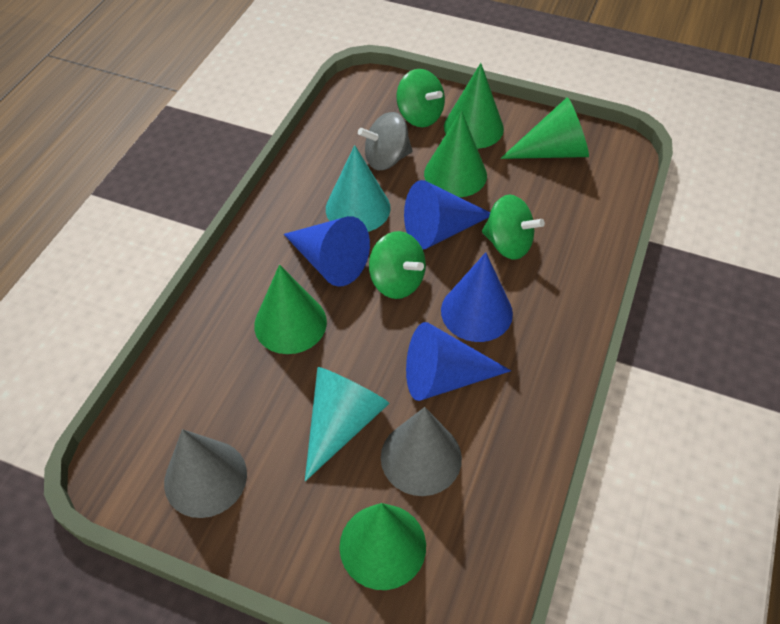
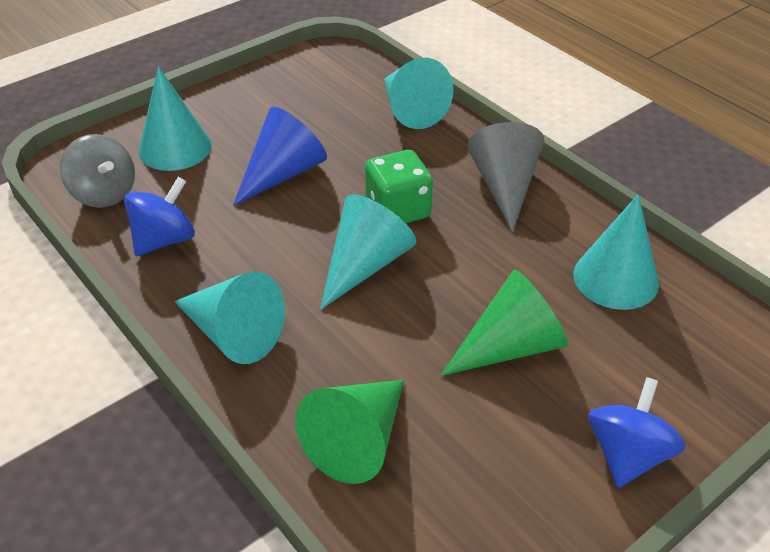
blue cone: 4 -> 1
blue spinning top: 0 -> 2
green cone: 5 -> 2
green dice: 0 -> 1
green spinning top: 3 -> 0
grey cone: 2 -> 1
turquoise cone: 2 -> 5

